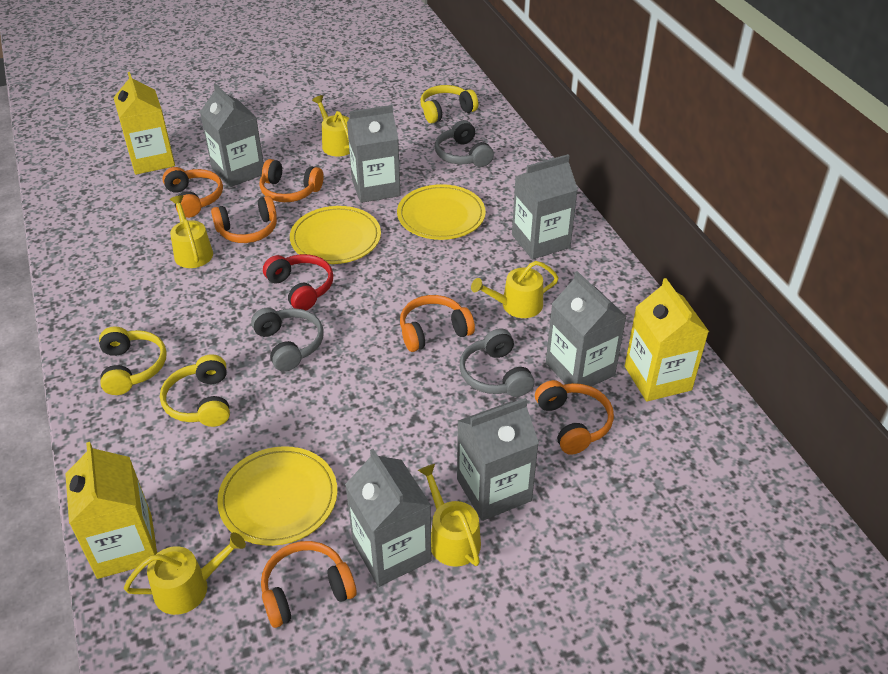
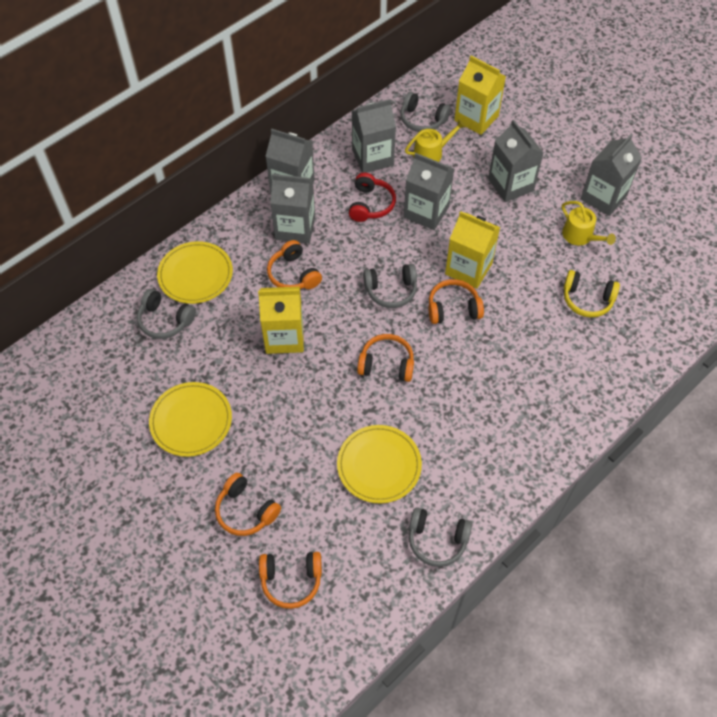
grey headphones: 3 -> 4
orange headphones: 6 -> 5
yellow headphones: 3 -> 1
yellow watering can: 5 -> 2

